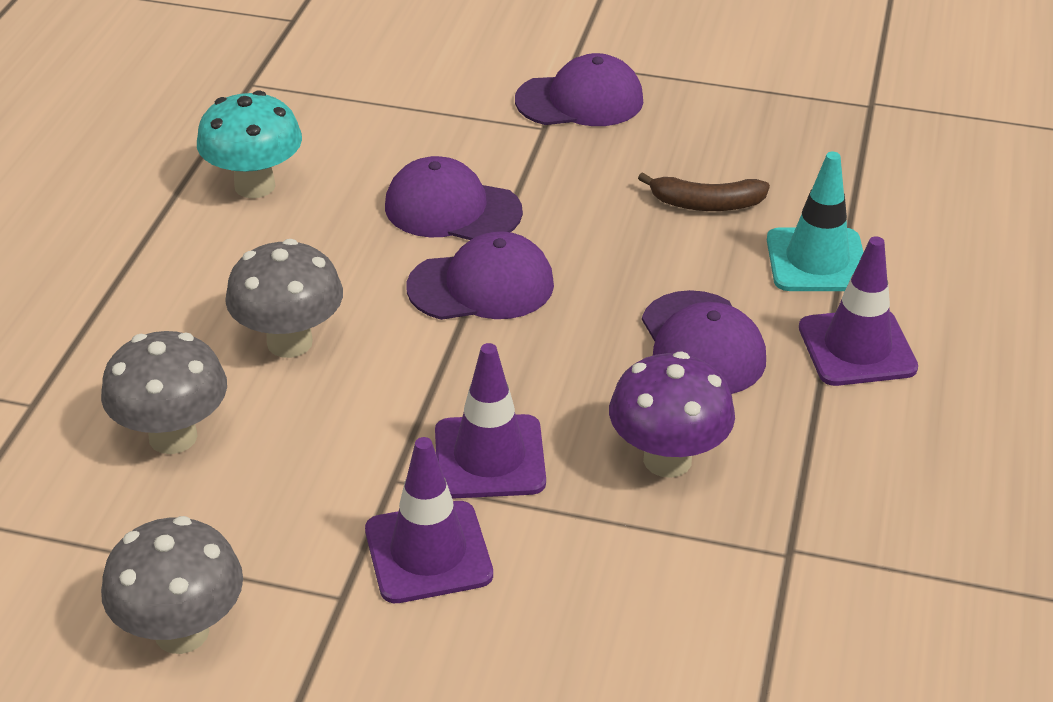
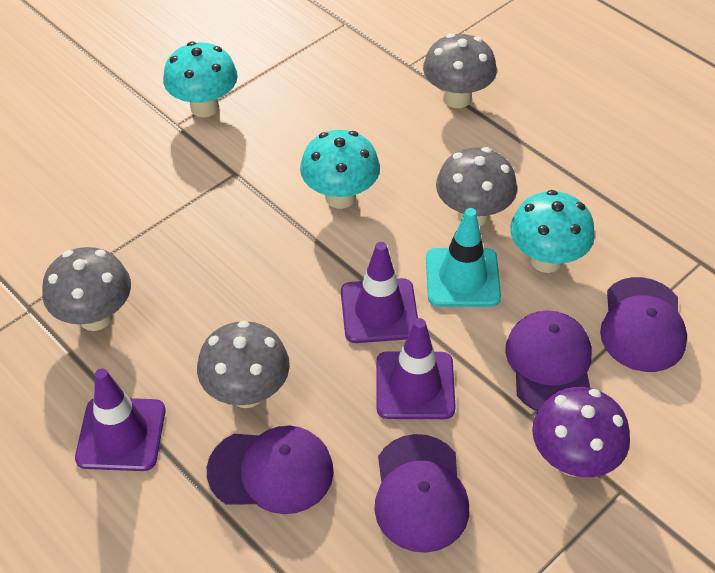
brown banana: 1 -> 0
grey mushroom: 3 -> 4
turquoise mushroom: 1 -> 3

